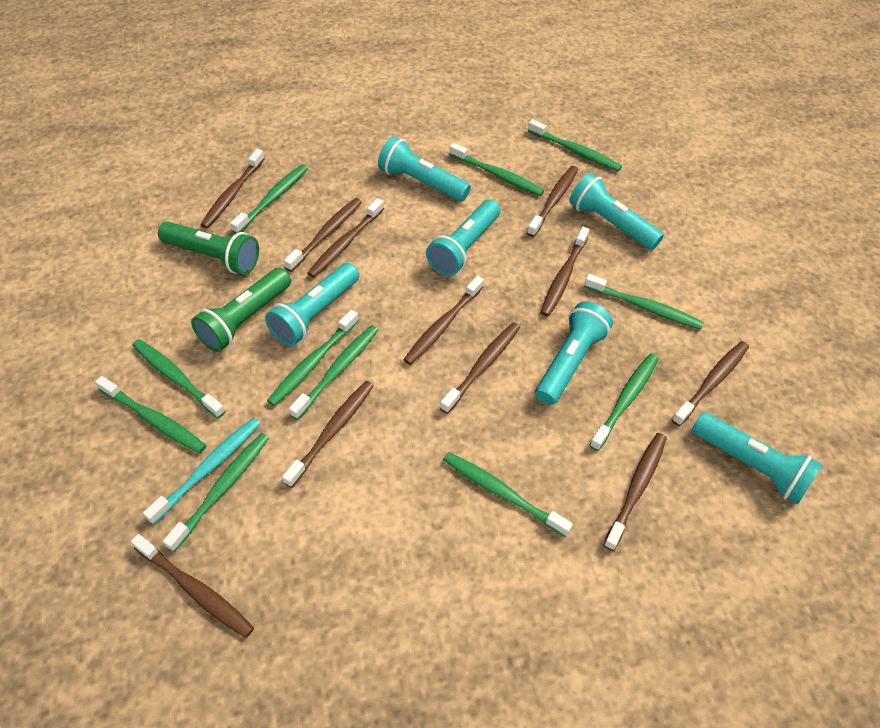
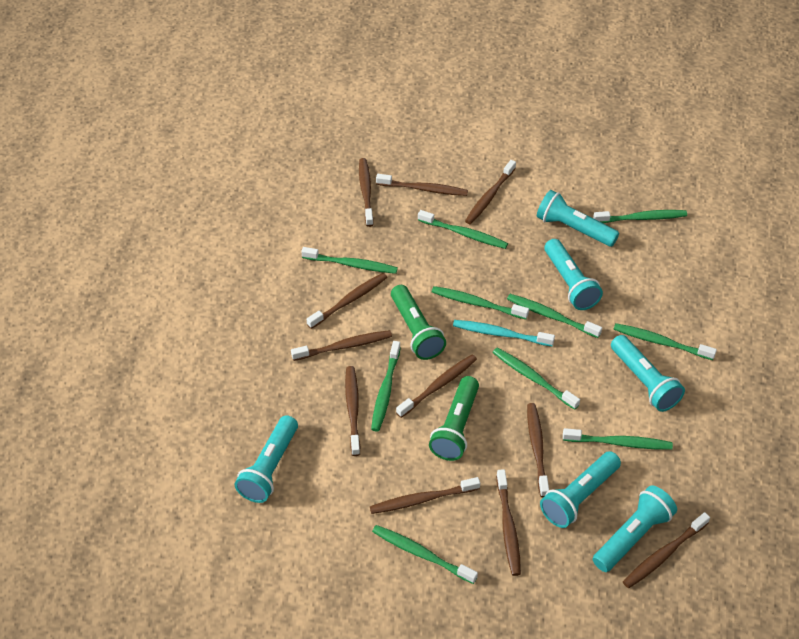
green toothbrush: 11 -> 10

